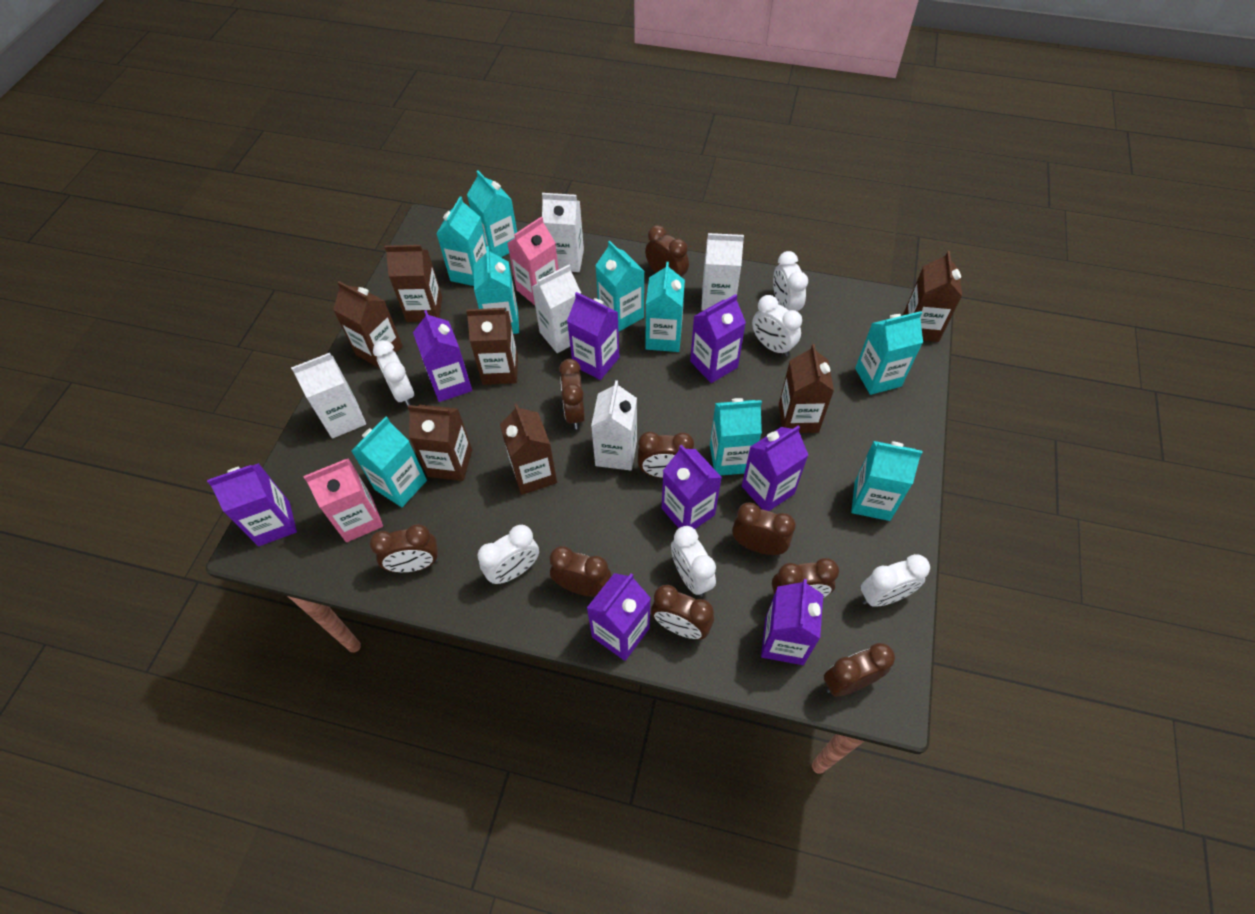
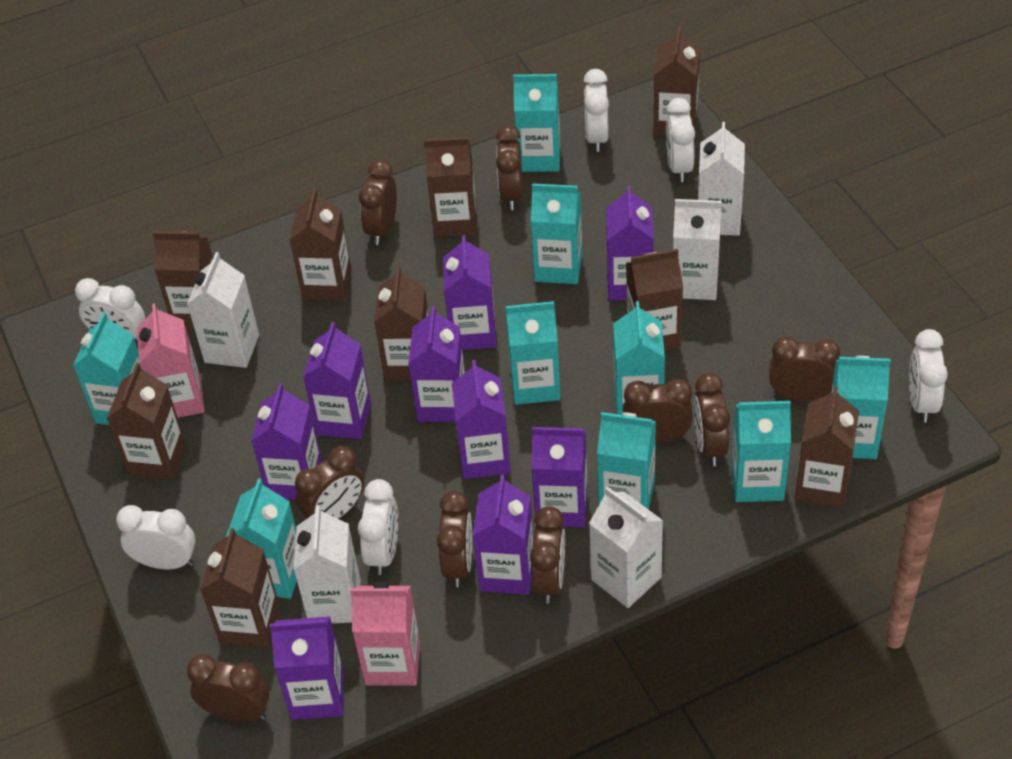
brown carton: 7 -> 9
purple carton: 8 -> 9

